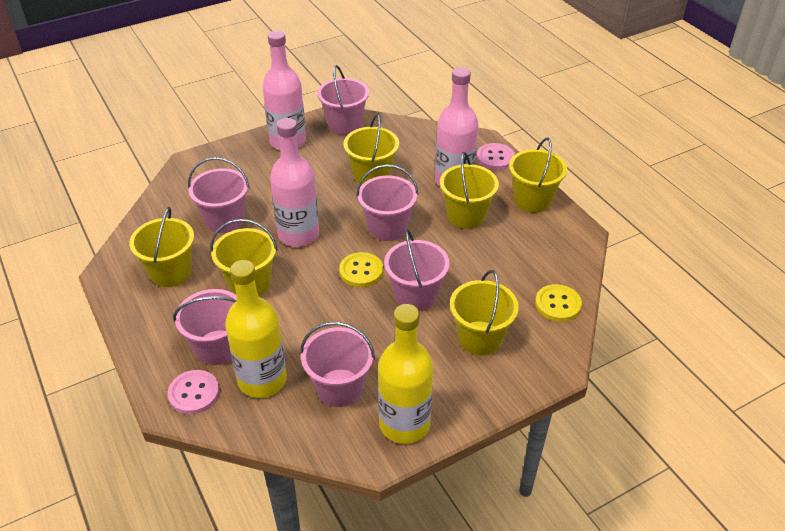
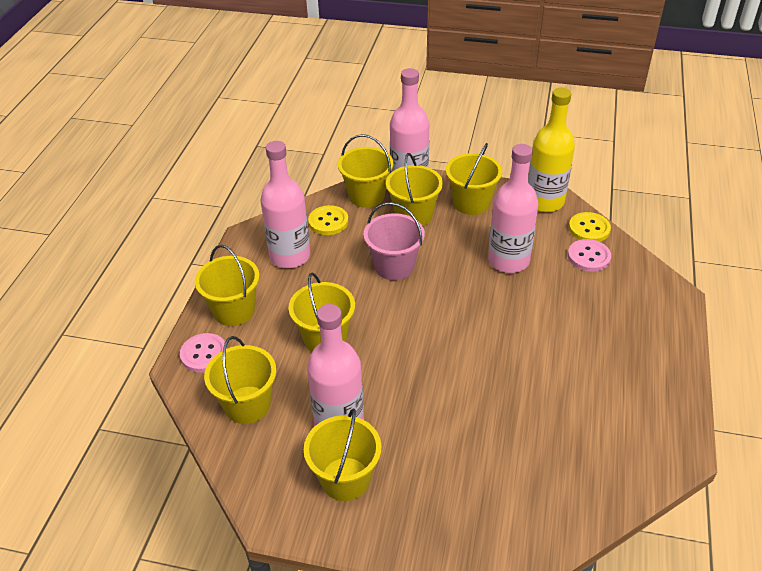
pink bottle: 3 -> 4
pink bucket: 6 -> 1
yellow bottle: 2 -> 1
yellow bucket: 6 -> 7

